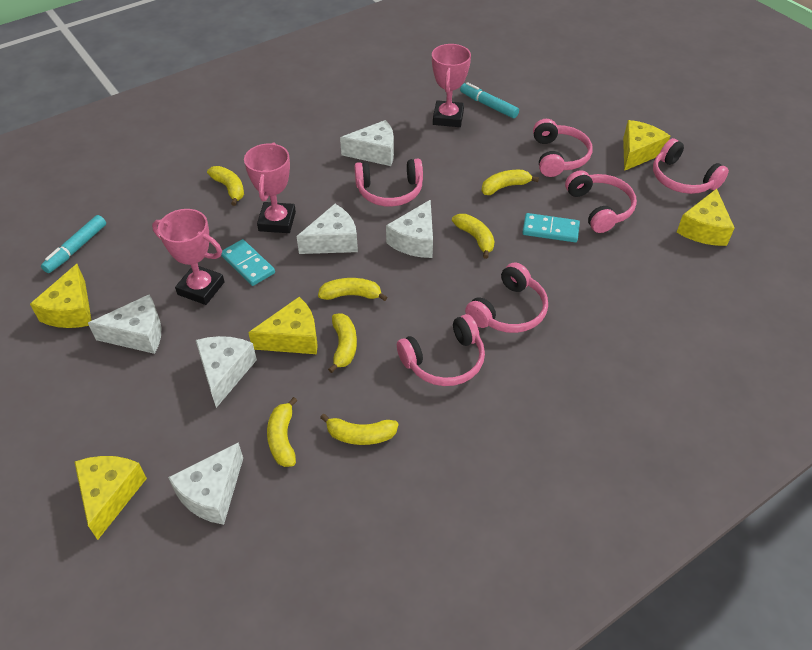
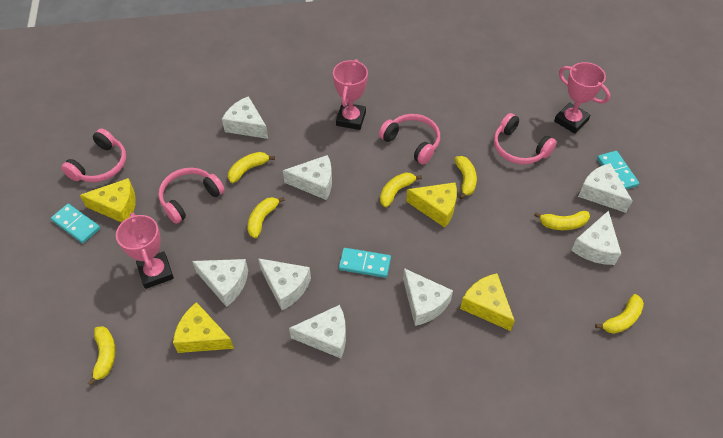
pink headphones: 6 -> 4
turquoise domino: 2 -> 3
turquoise marker: 2 -> 0
white cheese: 6 -> 8
yellow cheese: 5 -> 4

